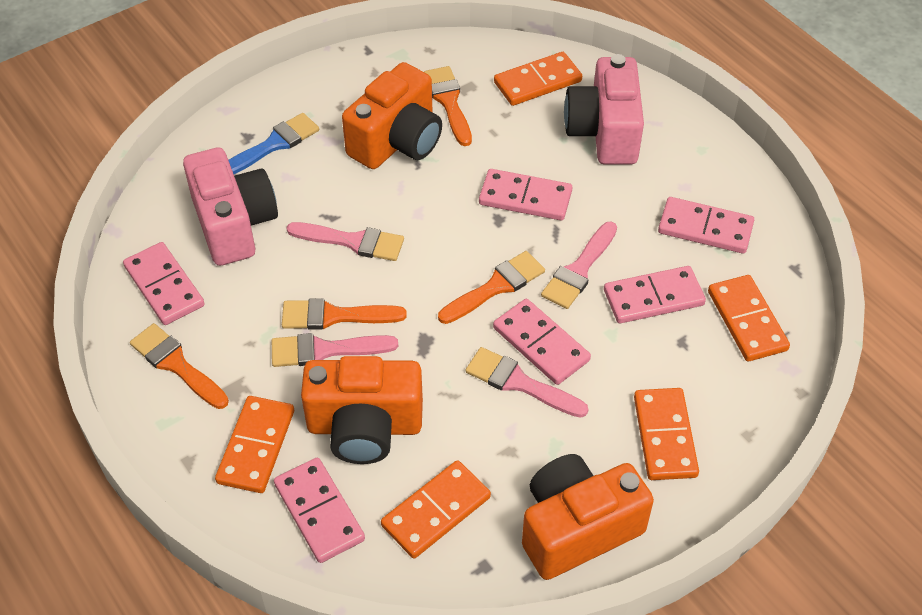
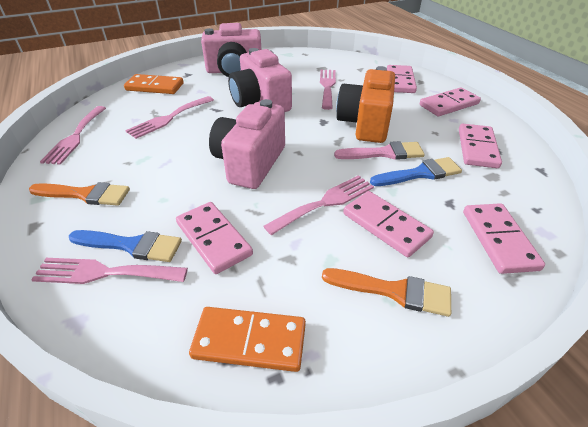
blue brush: 1 -> 2
orange brush: 4 -> 2
orange camera: 3 -> 1
orange domino: 5 -> 2
pink brush: 4 -> 1
pink camera: 2 -> 3
pink fork: 0 -> 5

